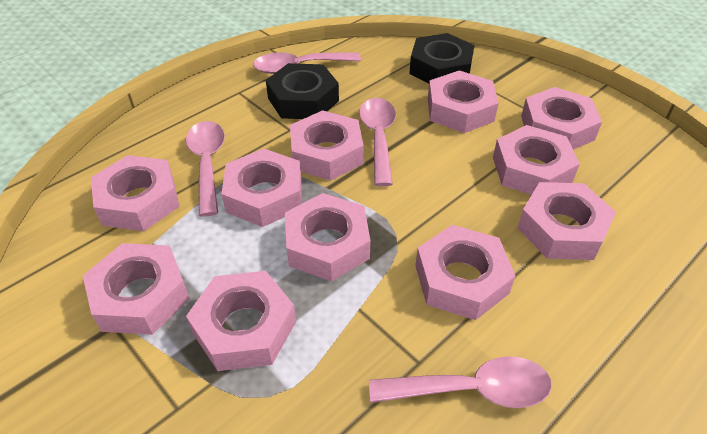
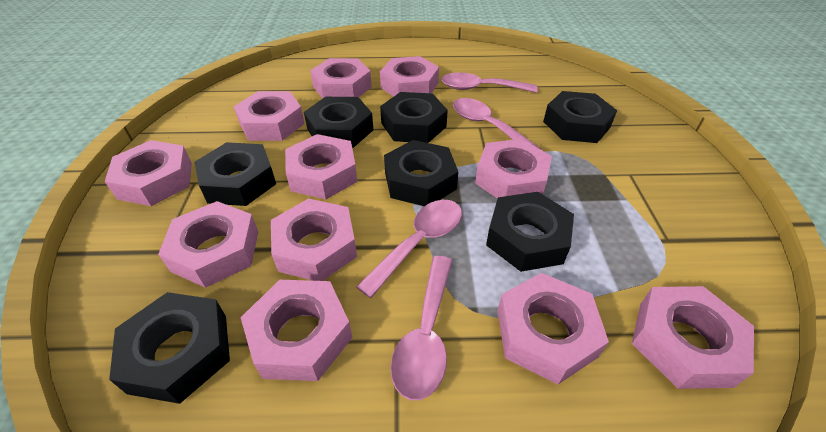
black nut: 2 -> 7

